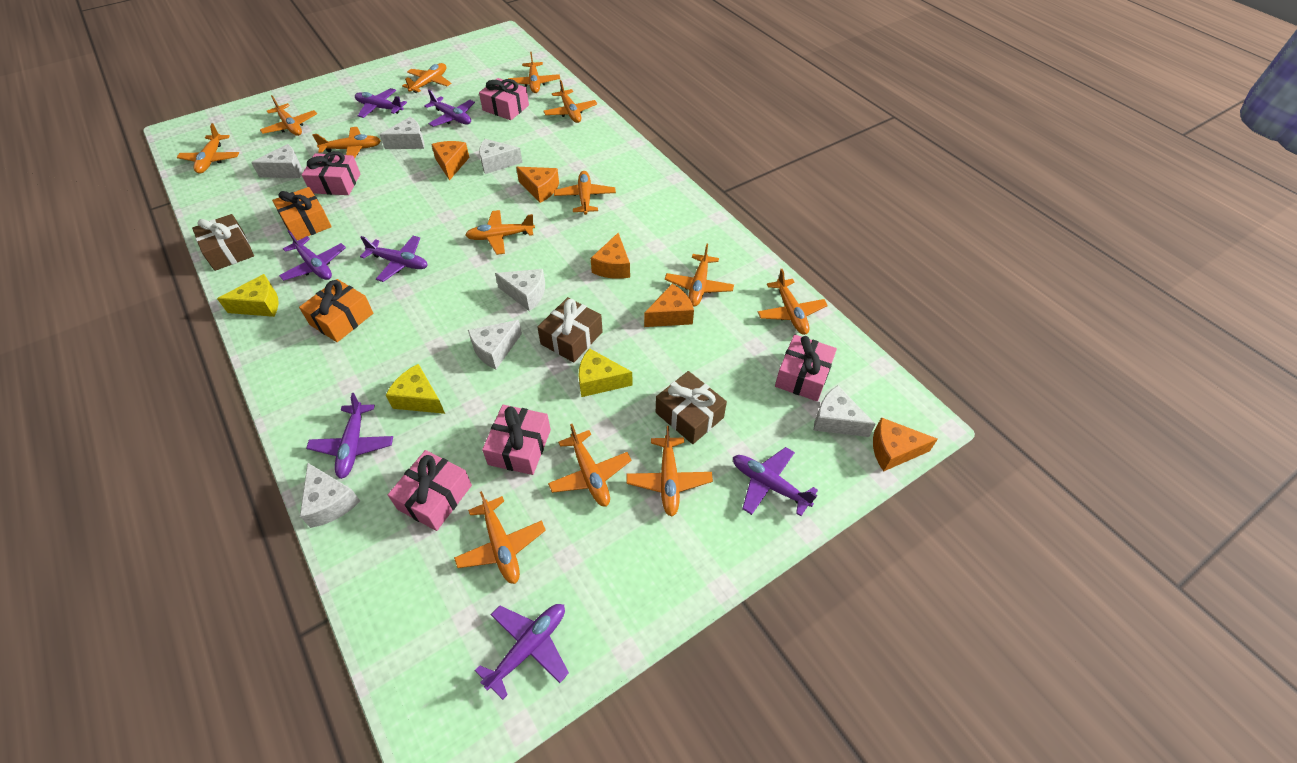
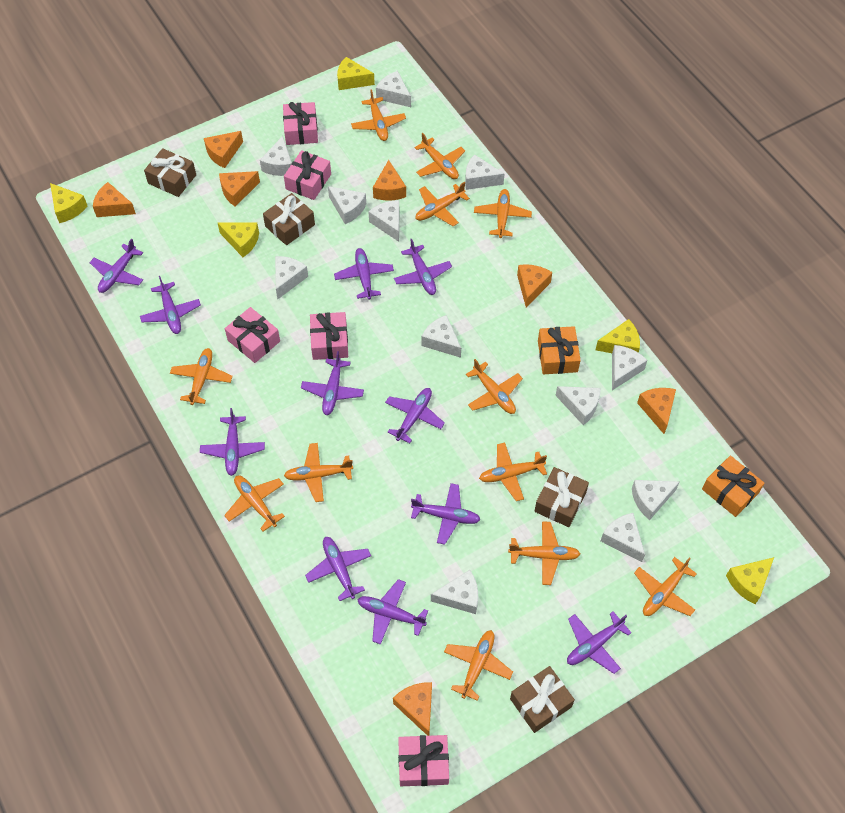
brown gift: 3 -> 4
orange cheese: 5 -> 7
orange plane: 13 -> 12
purple plane: 7 -> 11
white cheese: 7 -> 12
yellow cheese: 3 -> 5

